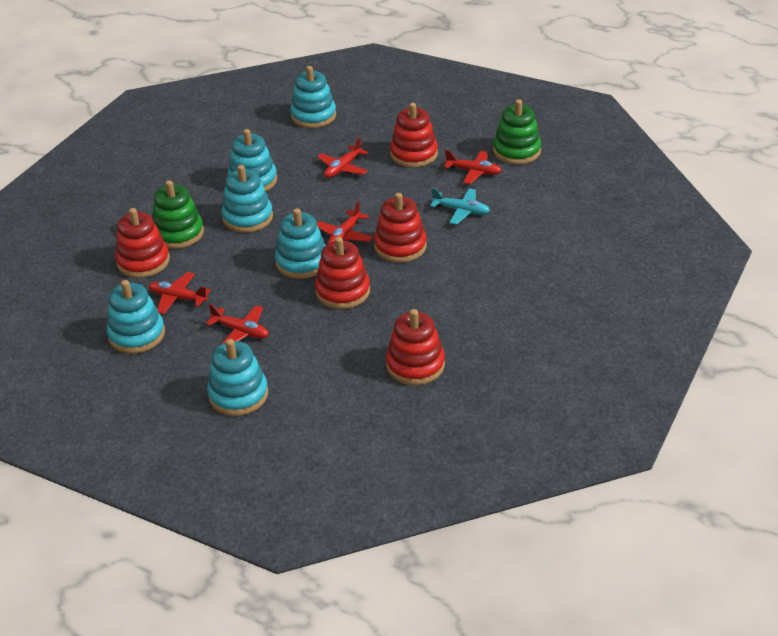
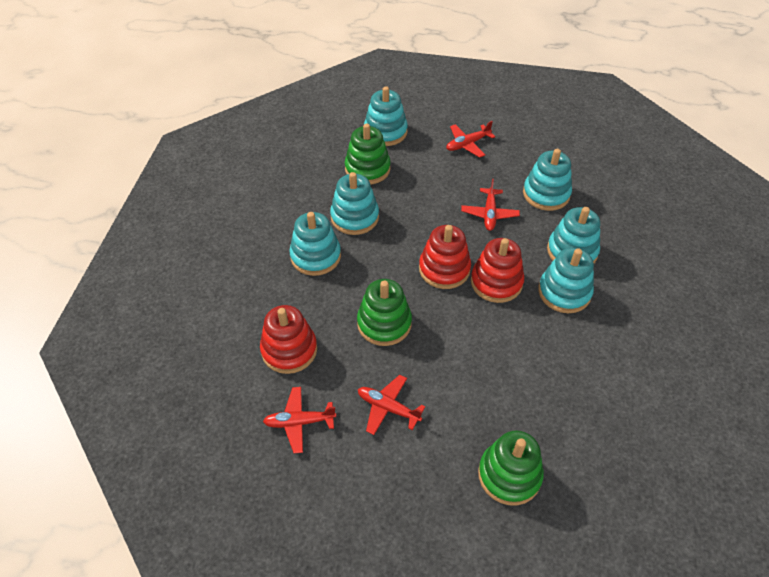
green stacking toy: 2 -> 3
red plane: 5 -> 4
red stacking toy: 5 -> 3
turquoise plane: 1 -> 0

